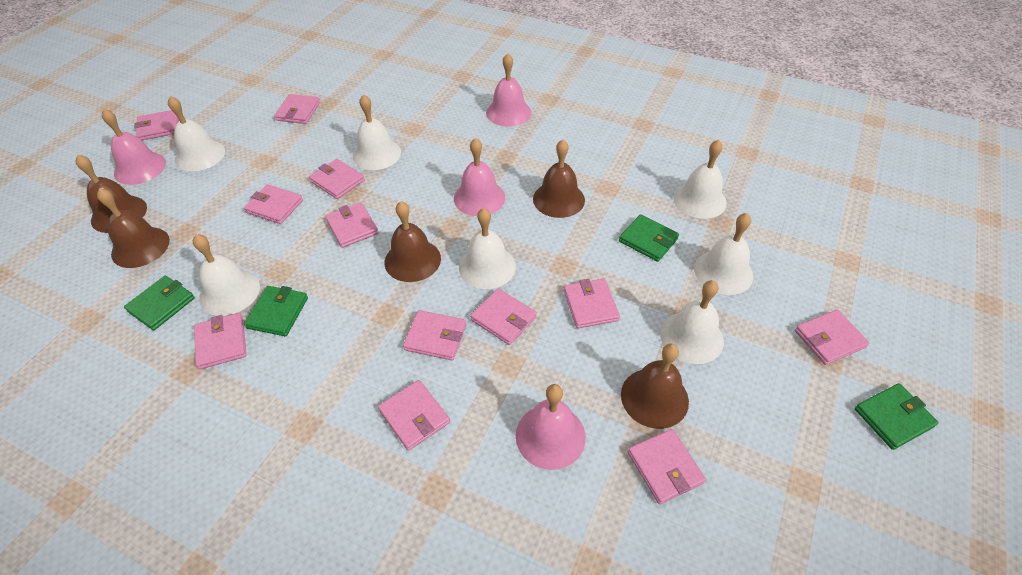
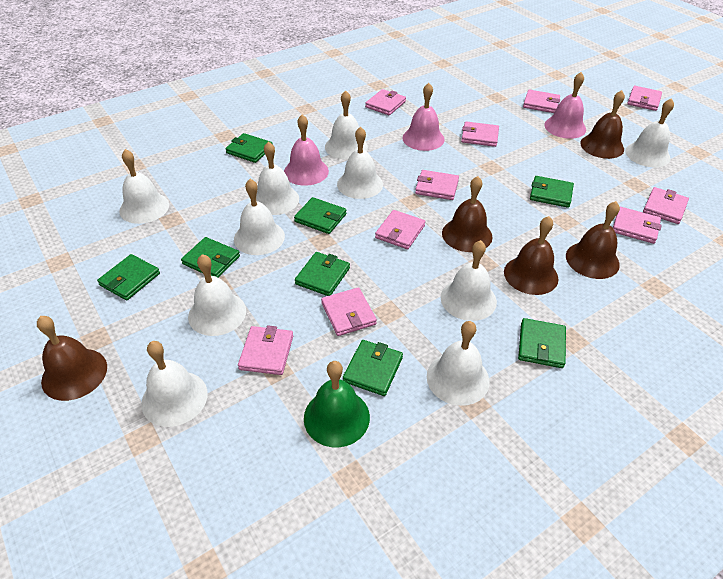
green bell: 0 -> 1
green wallet: 4 -> 8
pink bell: 4 -> 3
pink wallet: 12 -> 10
white bell: 7 -> 10

